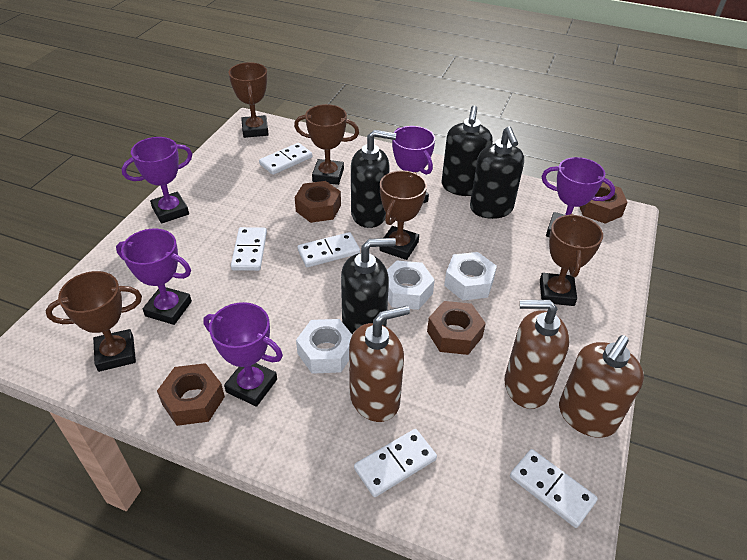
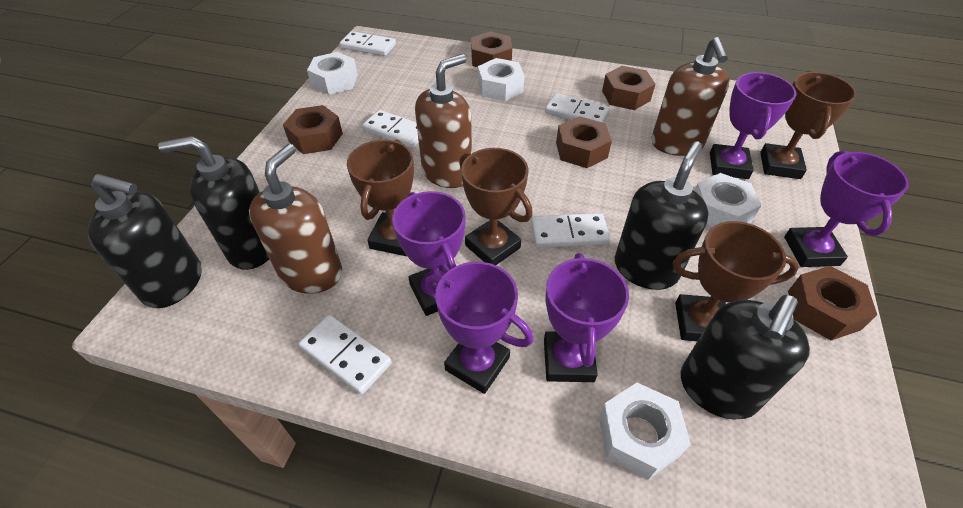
brown nut: 4 -> 5
brown trophy: 5 -> 4
white nut: 3 -> 4

